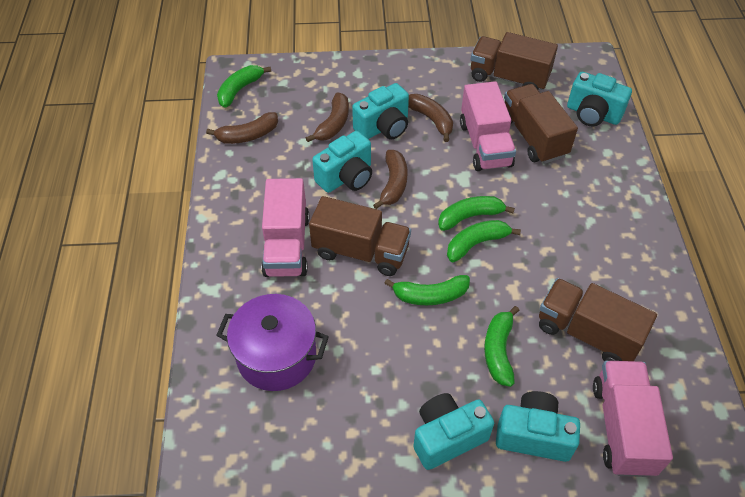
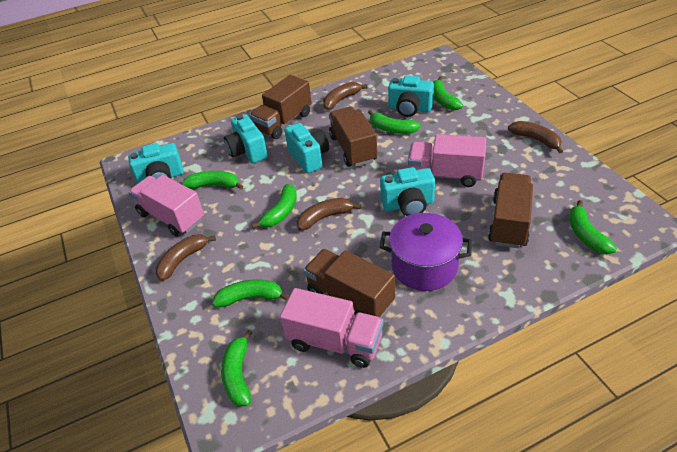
green banana: 5 -> 7

